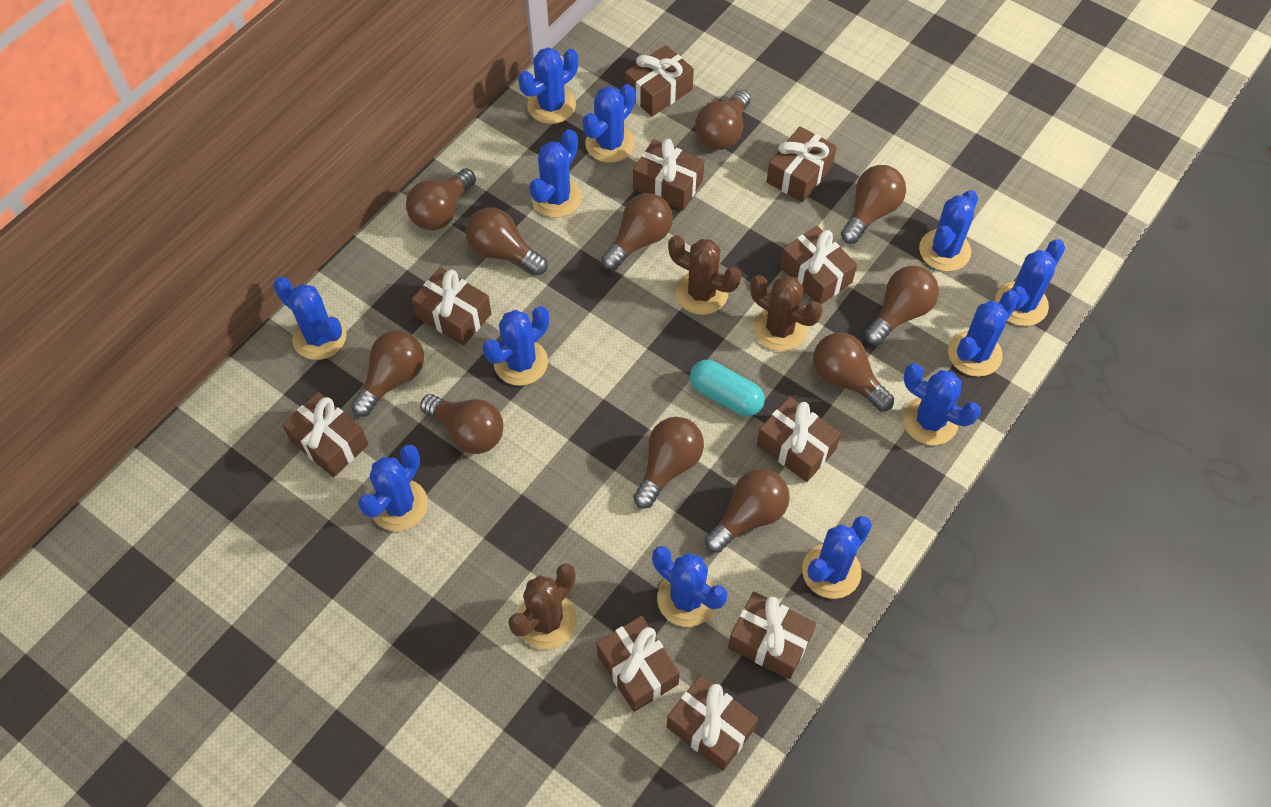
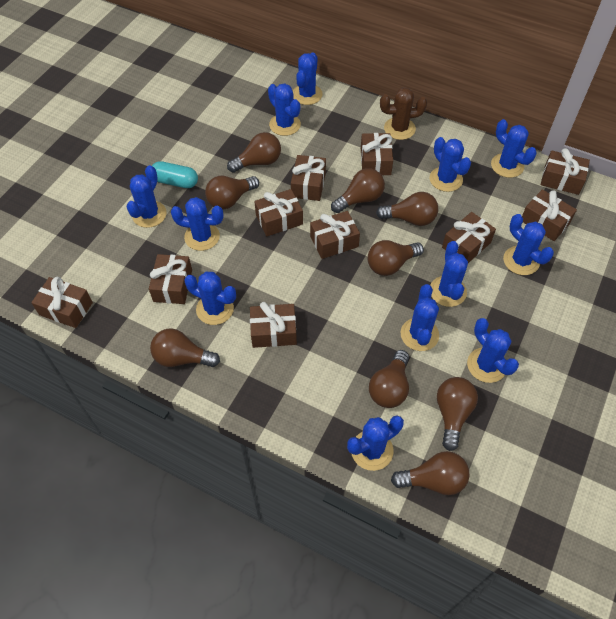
brown cactus: 3 -> 1
brown light bulb: 11 -> 9

